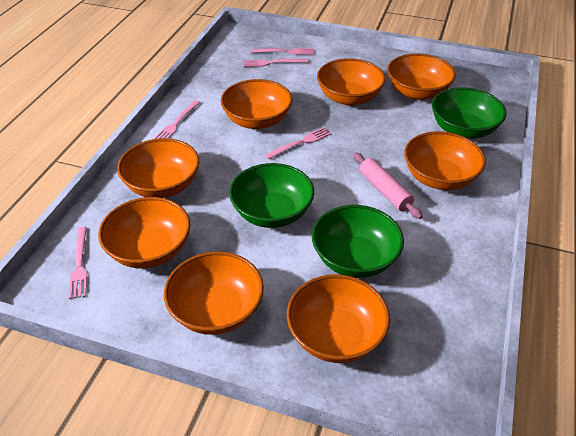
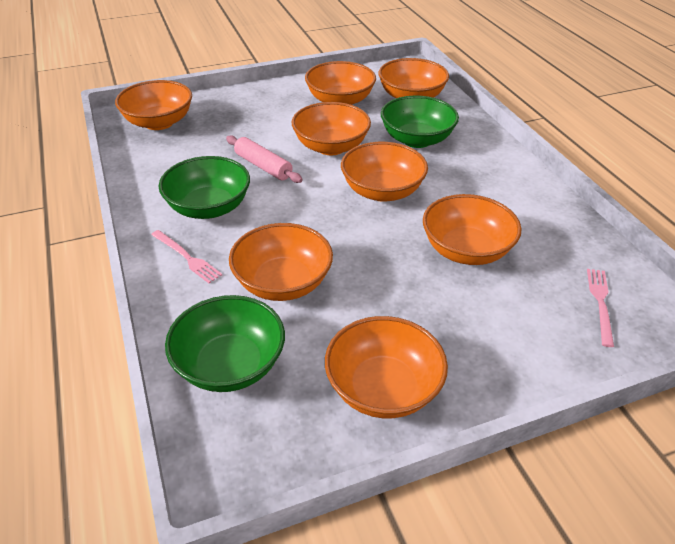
pink fork: 5 -> 2

